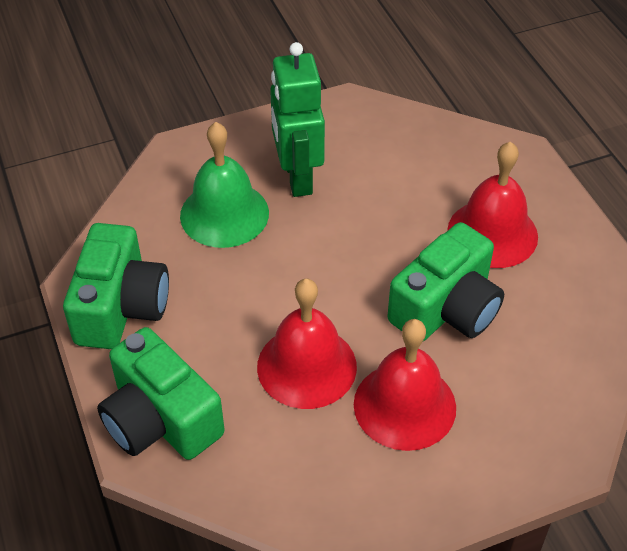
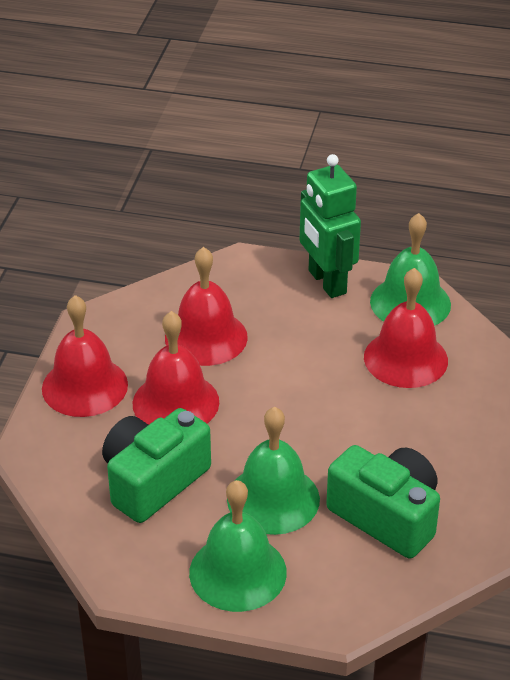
green bell: 1 -> 3
green camera: 3 -> 2
red bell: 3 -> 4

